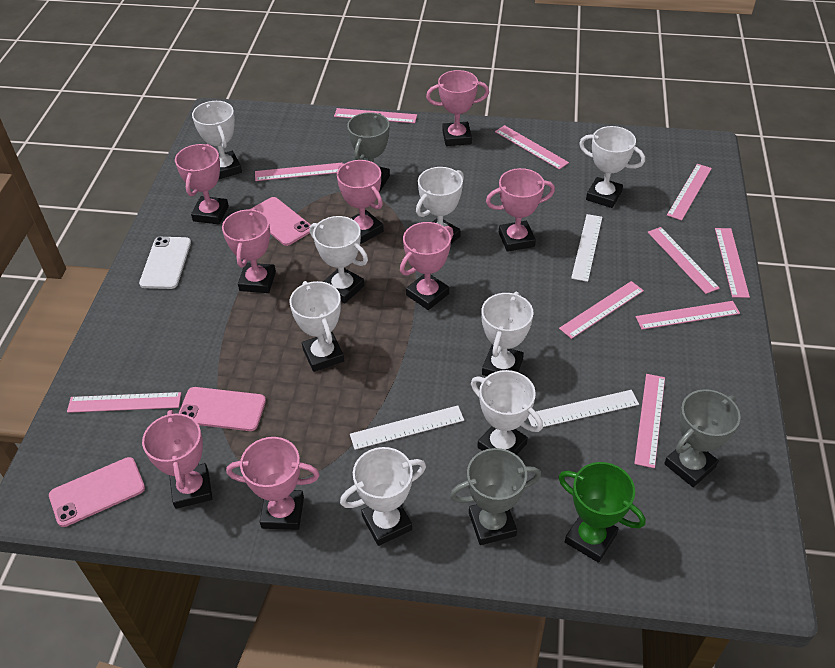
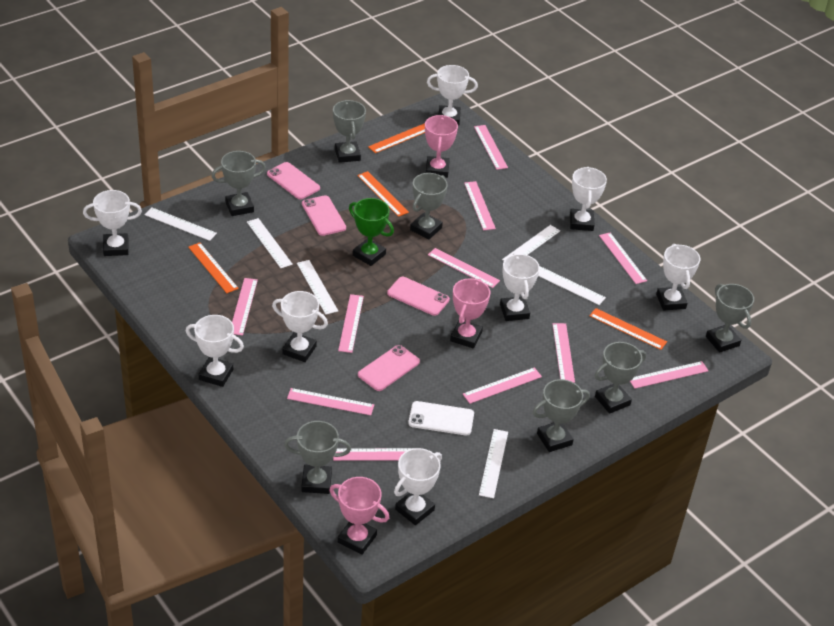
grey trophy: 3 -> 7
orange ruler: 0 -> 4
pink phone: 3 -> 4
pink ruler: 10 -> 11
pink trophy: 8 -> 3
white ruler: 3 -> 6

